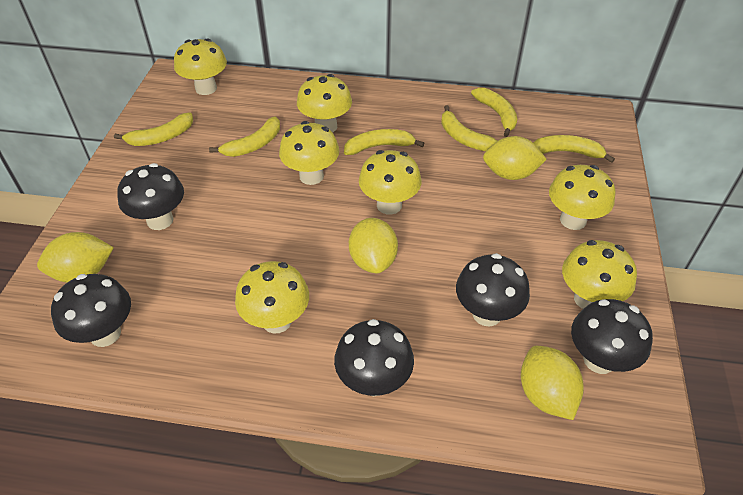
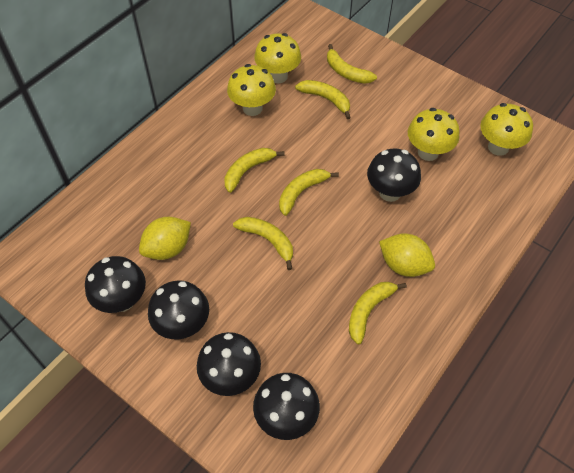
yellow lemon: 4 -> 2
yellow mushroom: 7 -> 4

